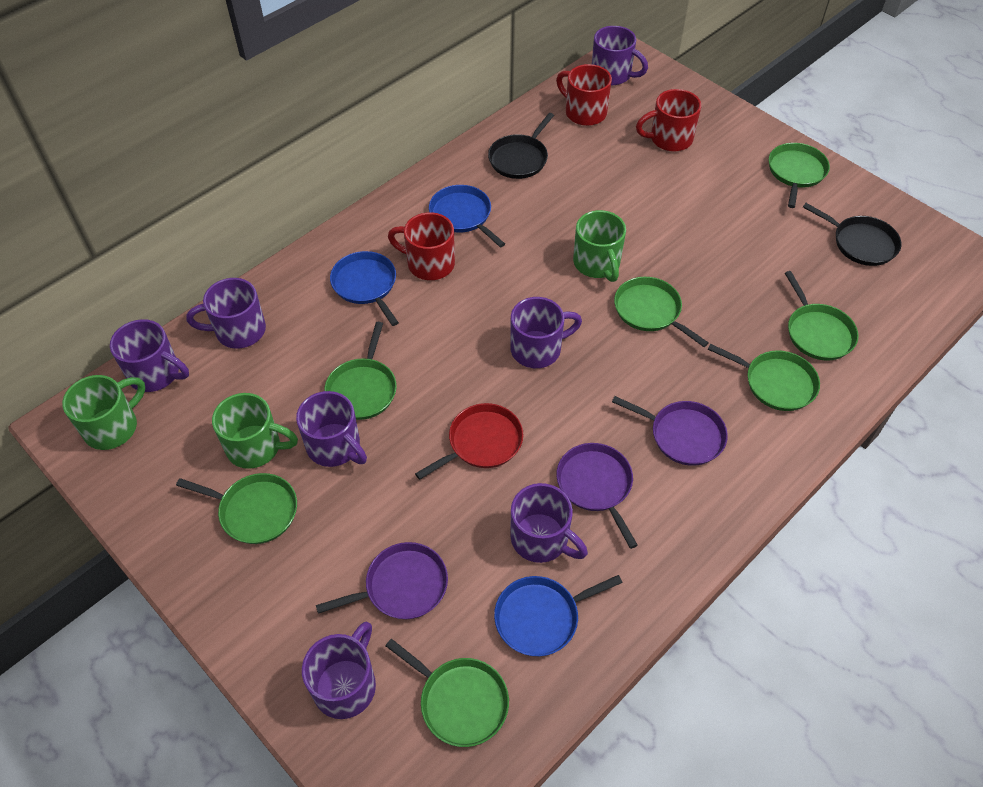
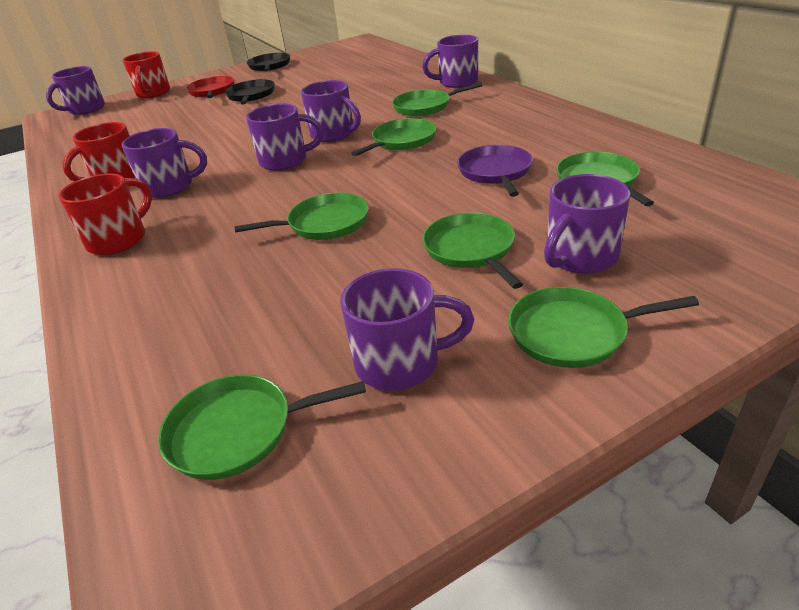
blue pan: 3 -> 0
green mug: 3 -> 0
purple pan: 3 -> 1

